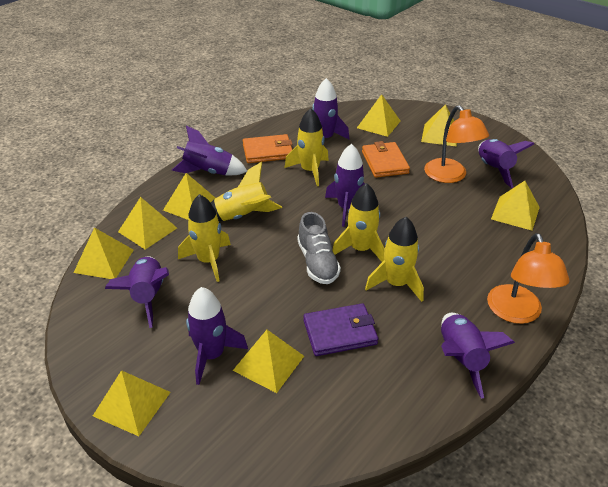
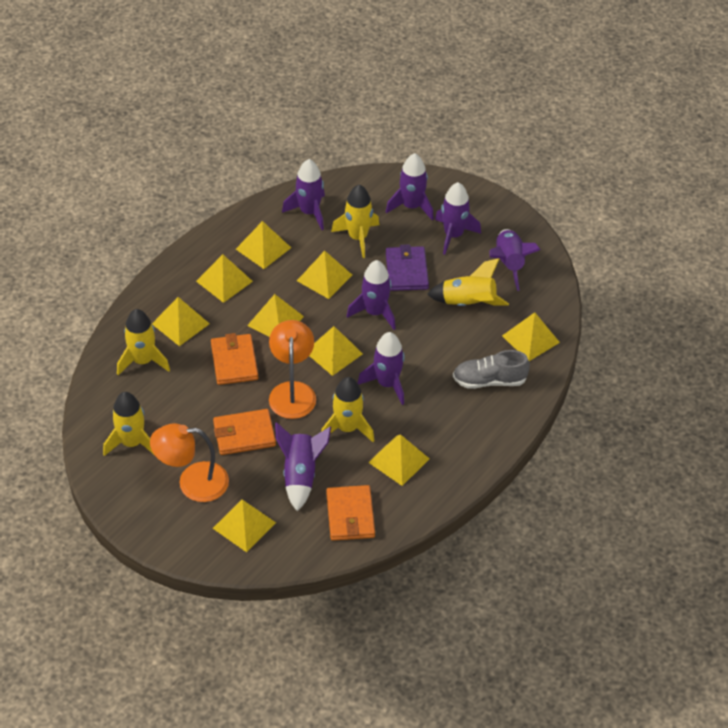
orange wallet: 2 -> 3
yellow pyramid: 8 -> 9

